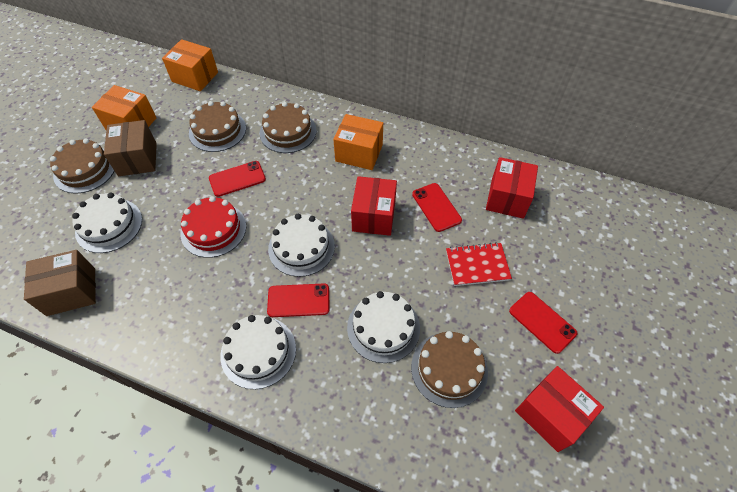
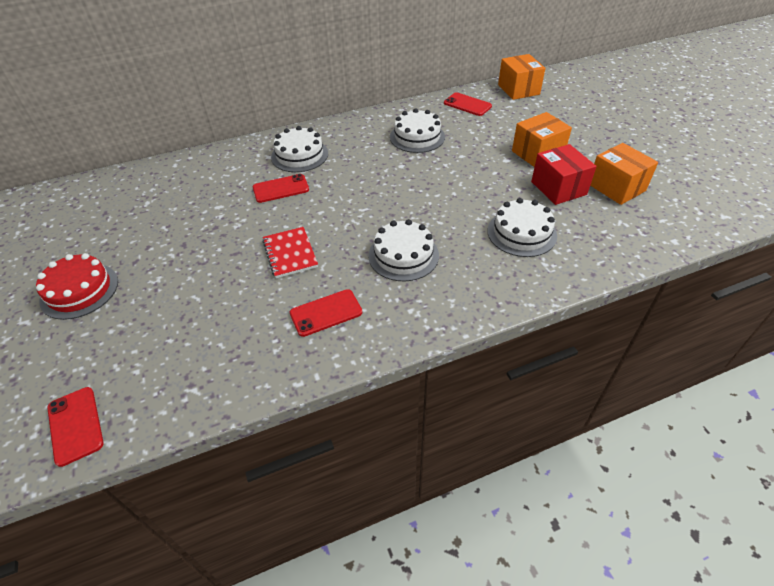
brown box: 2 -> 0
brown cake: 4 -> 0
red box: 3 -> 1

